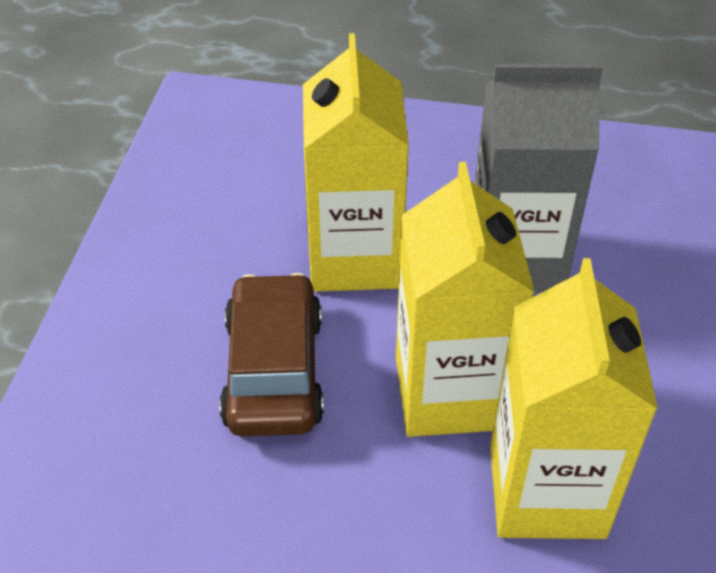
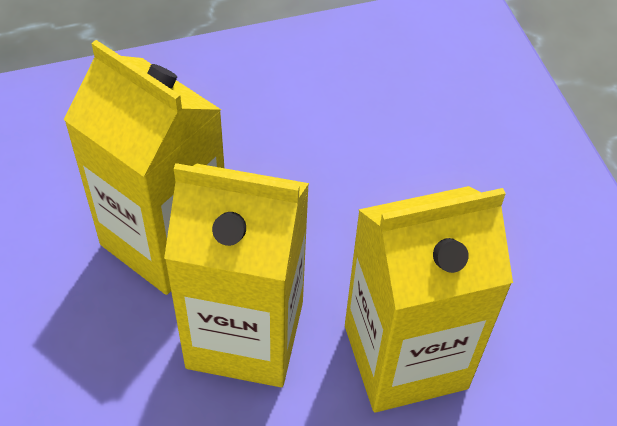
brown car: 1 -> 0
grey carton: 1 -> 0

